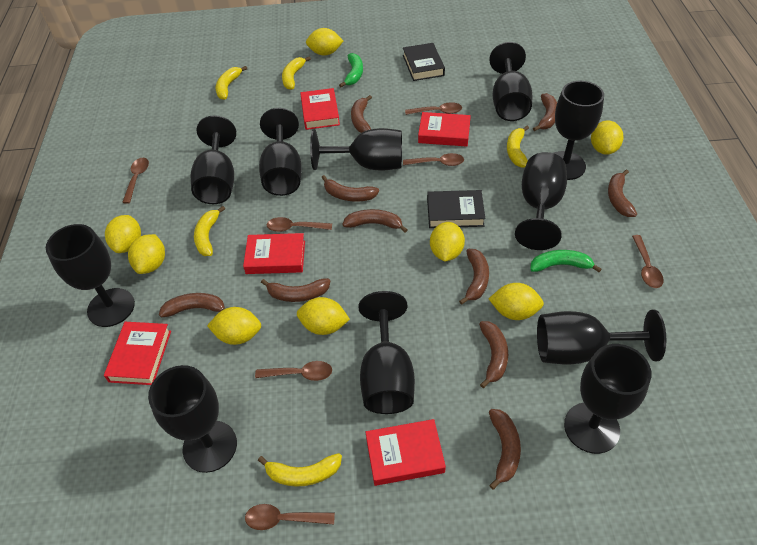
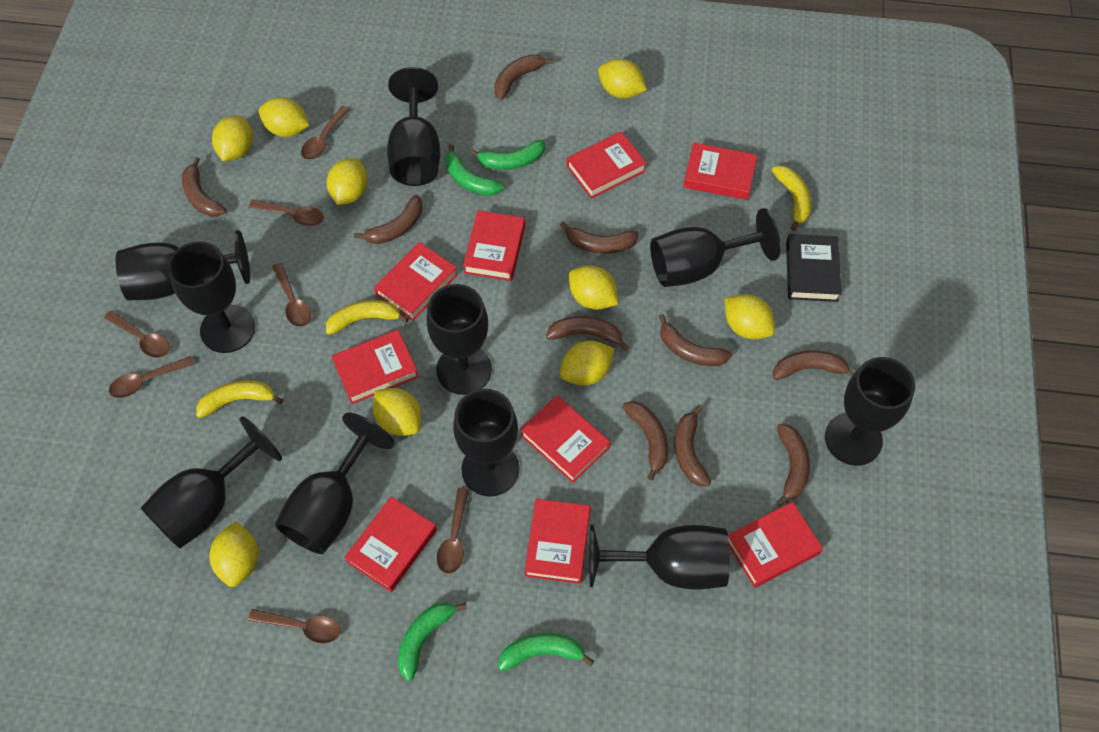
black book: 2 -> 1
black goblet: 11 -> 10
green banana: 2 -> 4
red book: 5 -> 9
yellow banana: 5 -> 3
yellow lemon: 8 -> 9

